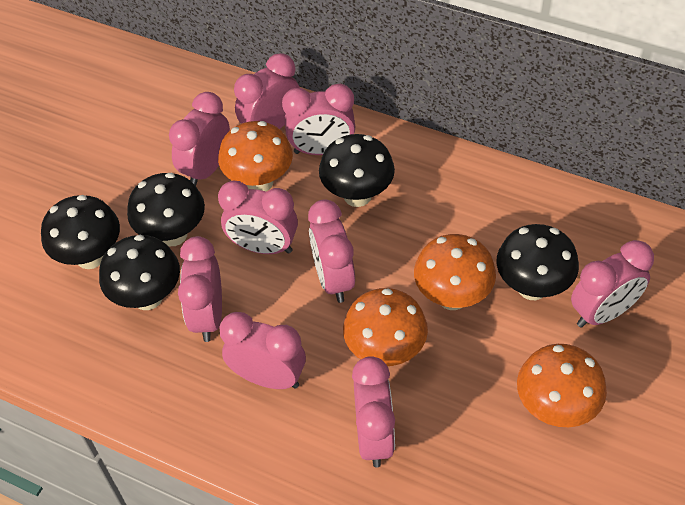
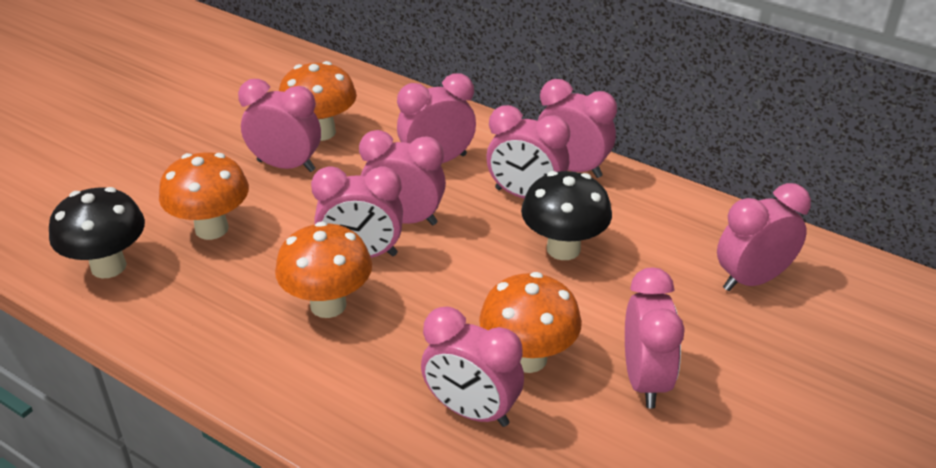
black mushroom: 5 -> 2

